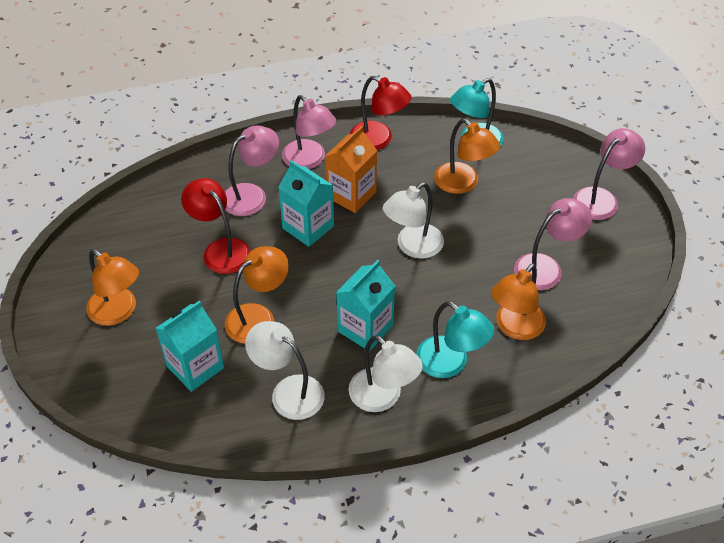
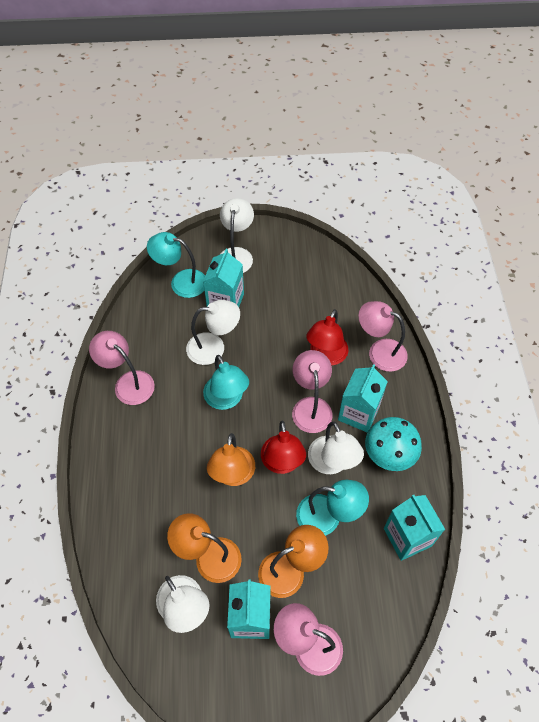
orange carton: 1 -> 0
orange lamp: 4 -> 3
turquoise carton: 3 -> 4
turquoise lamp: 2 -> 3
turquoise mushroom: 0 -> 1
white lamp: 3 -> 4

